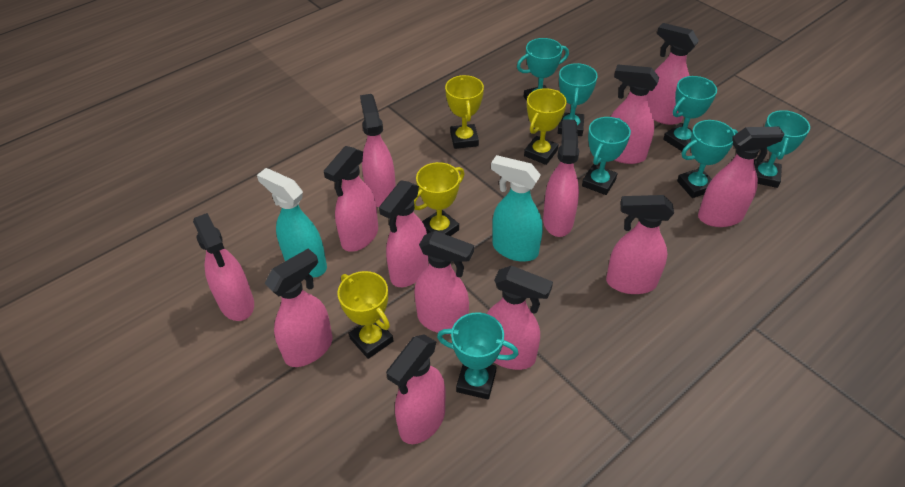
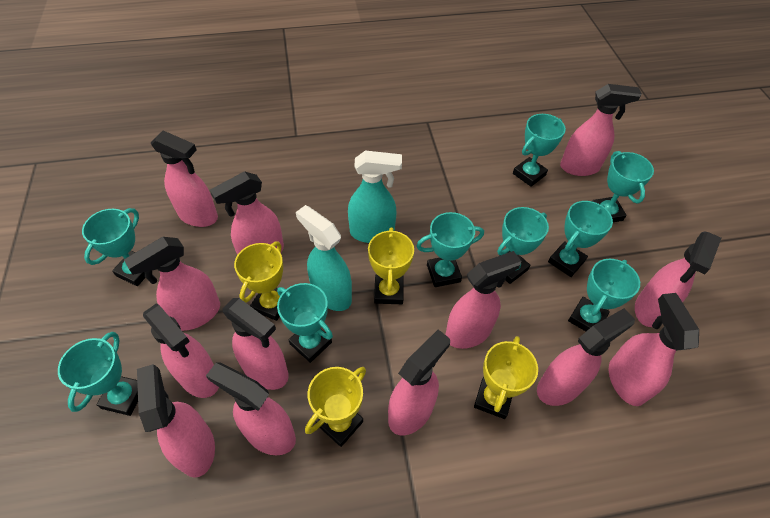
turquoise trophy: 7 -> 9

